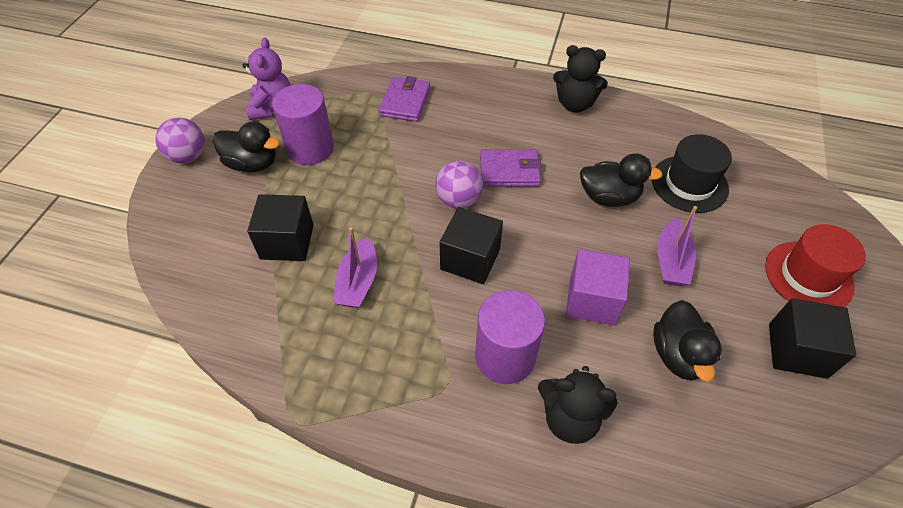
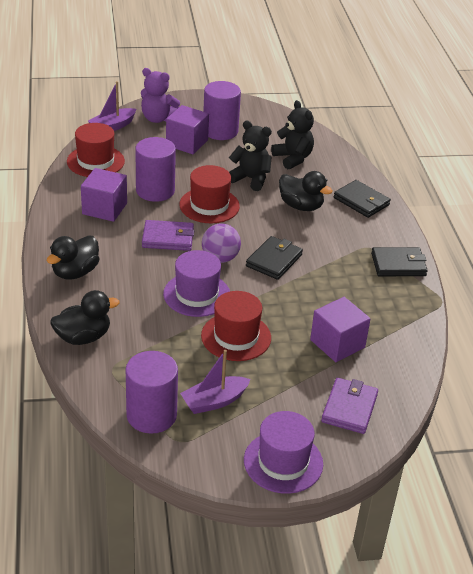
black cube: 3 -> 0
black hat: 1 -> 0
black wallet: 0 -> 3
purple ball: 2 -> 1
purple cube: 1 -> 3
purple cylinder: 2 -> 3
purple hat: 0 -> 2
red hat: 1 -> 3

